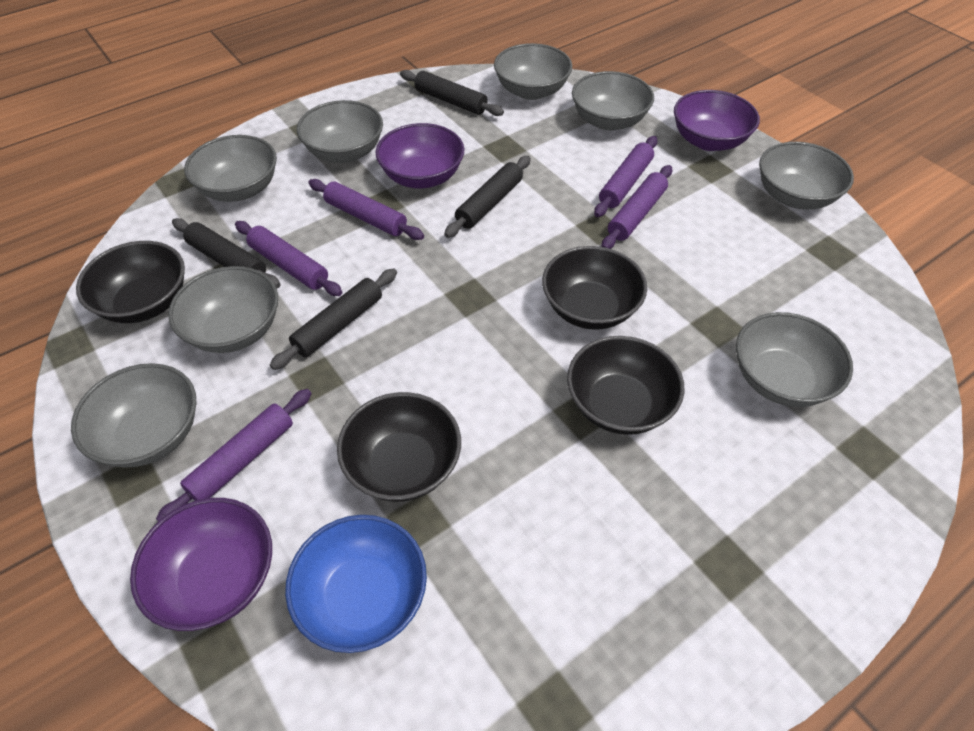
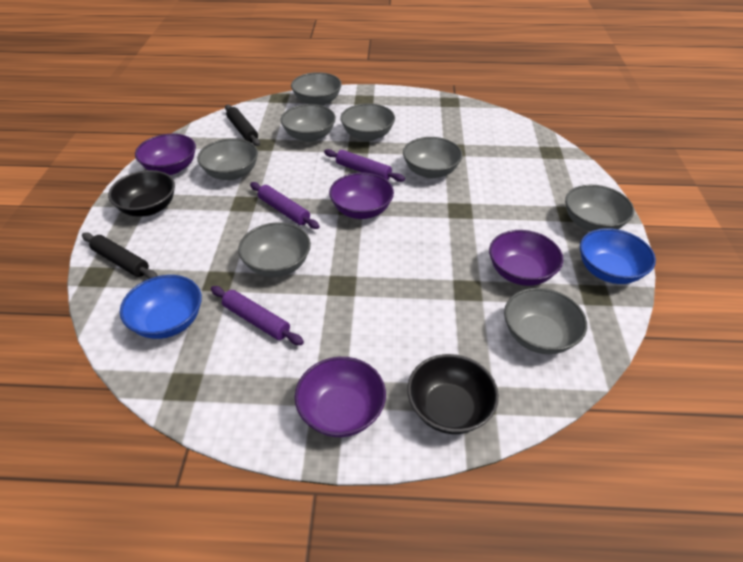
black bowl: 4 -> 2
black rolling pin: 4 -> 2
blue bowl: 1 -> 2
purple bowl: 3 -> 4
purple rolling pin: 5 -> 3

